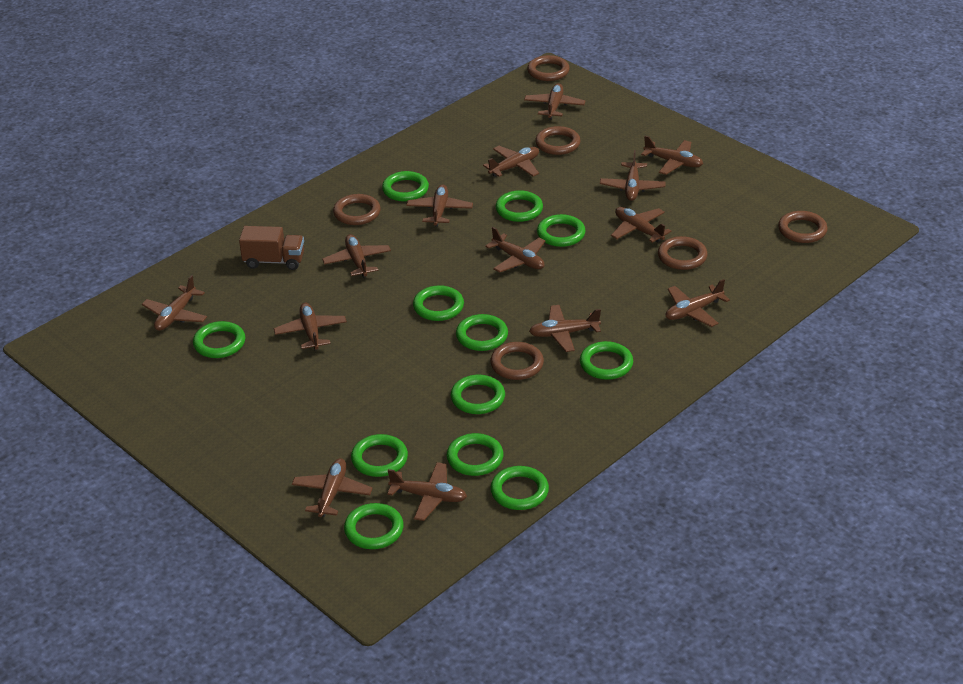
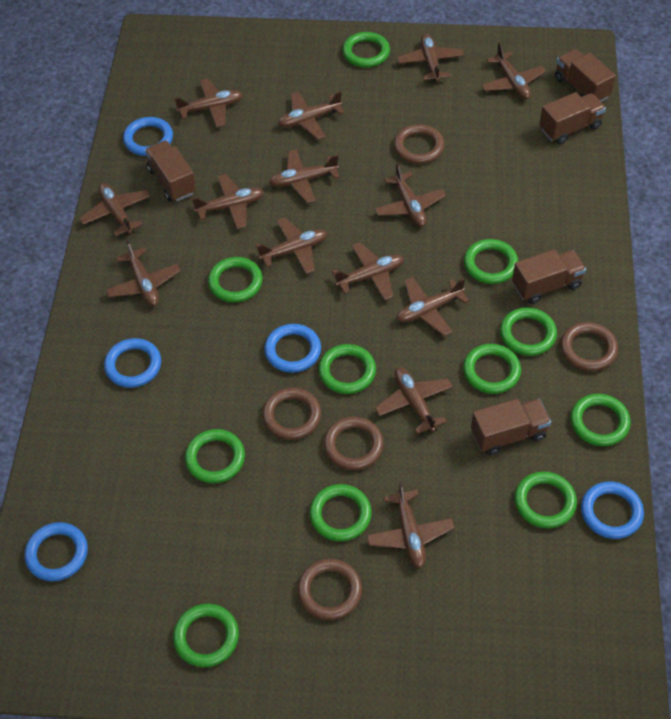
blue ring: 0 -> 5
brown ring: 6 -> 5
brown truck: 1 -> 5
green ring: 12 -> 11

